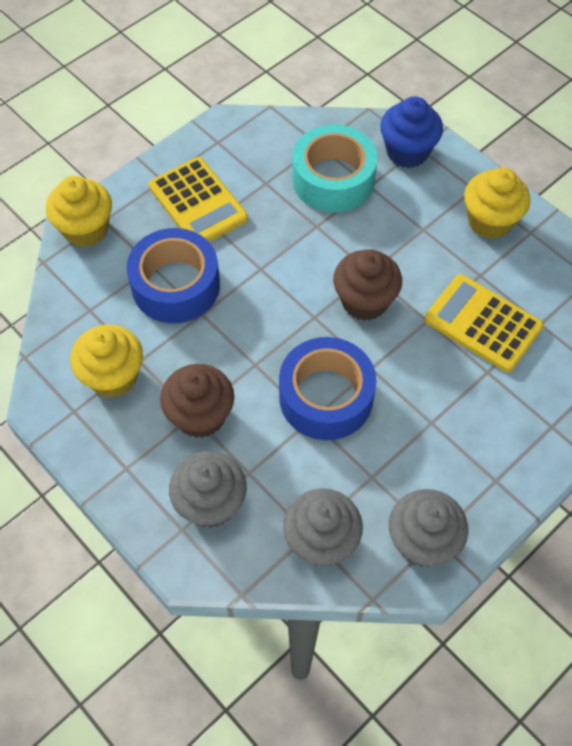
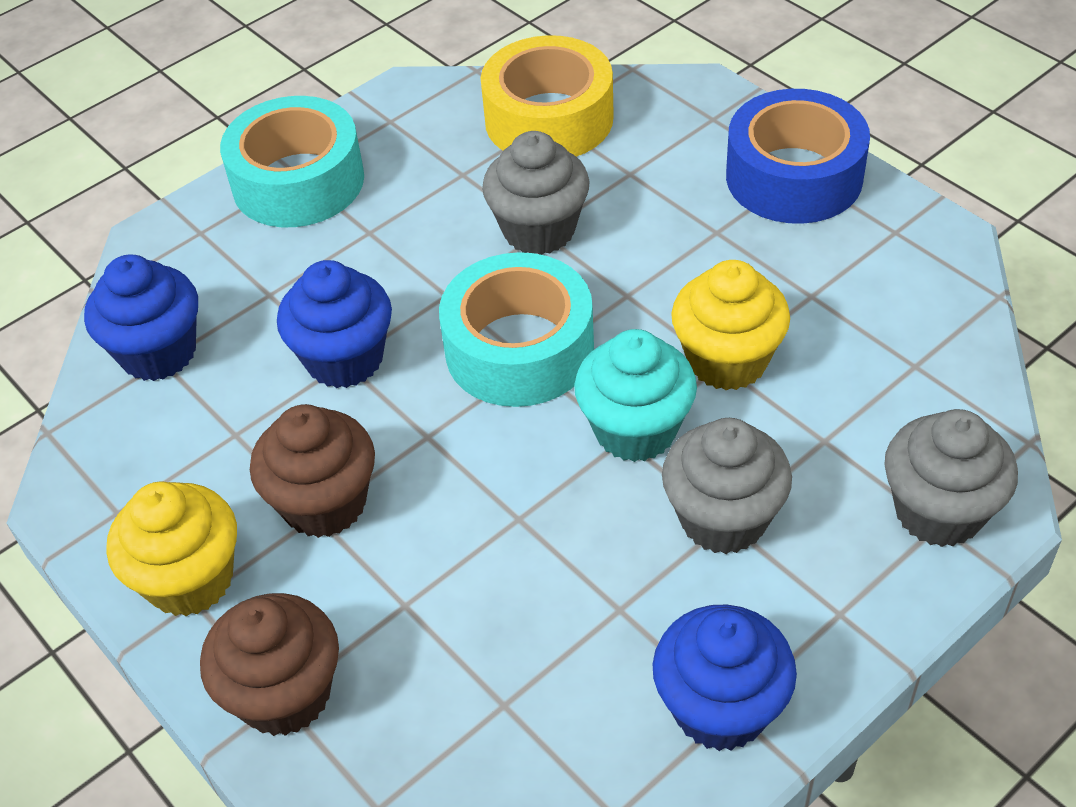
blue cupcake: 1 -> 3
blue tape: 2 -> 1
turquoise cupcake: 0 -> 1
turquoise tape: 1 -> 2
yellow calculator: 2 -> 0
yellow cupcake: 3 -> 2
yellow tape: 0 -> 1

